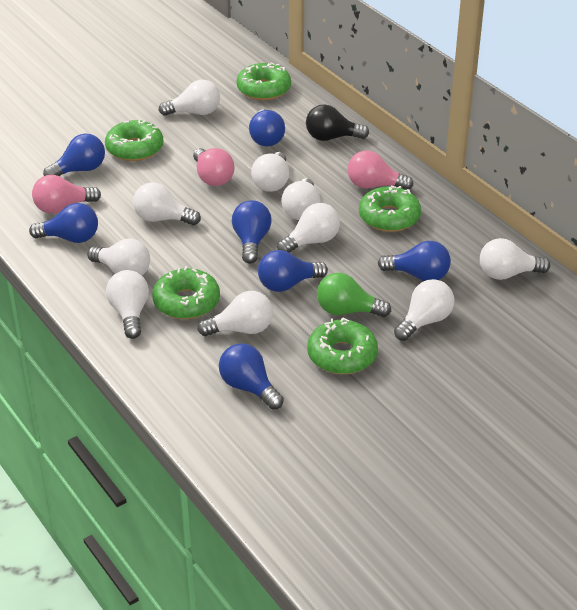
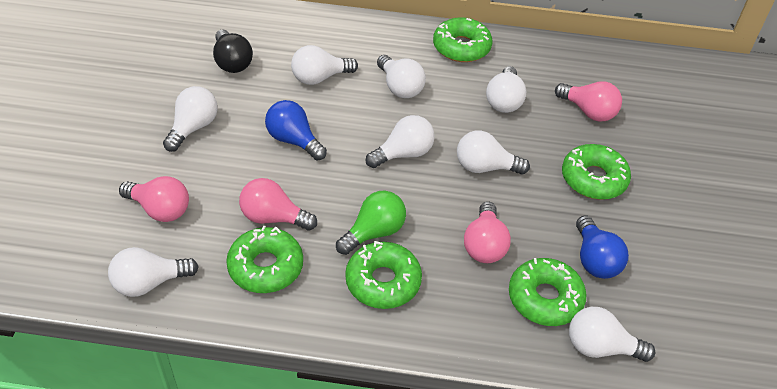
blue light bulb: 7 -> 2
pink light bulb: 3 -> 4
white light bulb: 10 -> 8

